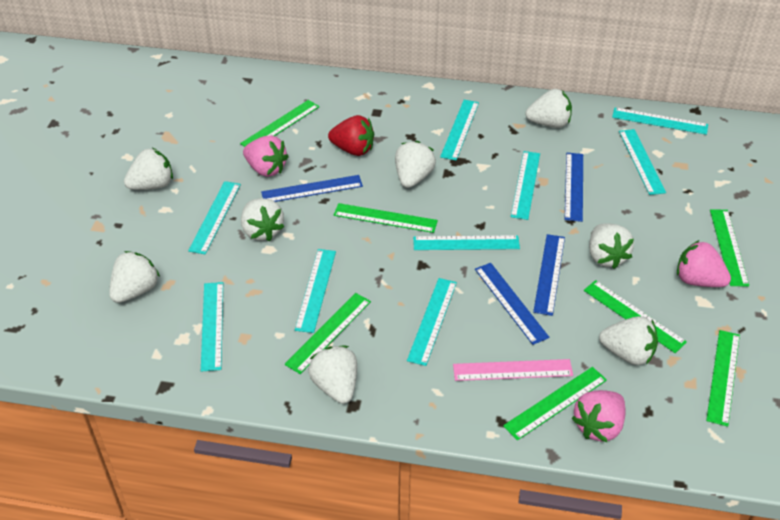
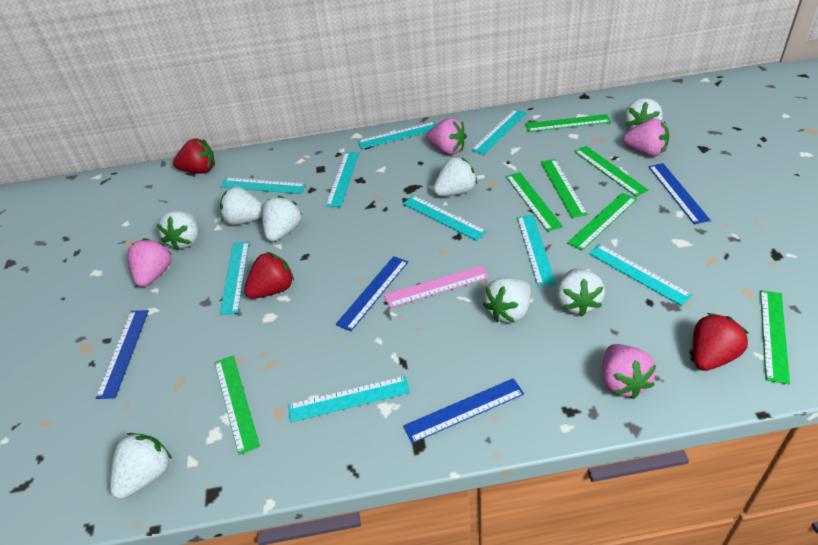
pink strawberry: 3 -> 4
red strawberry: 1 -> 3

